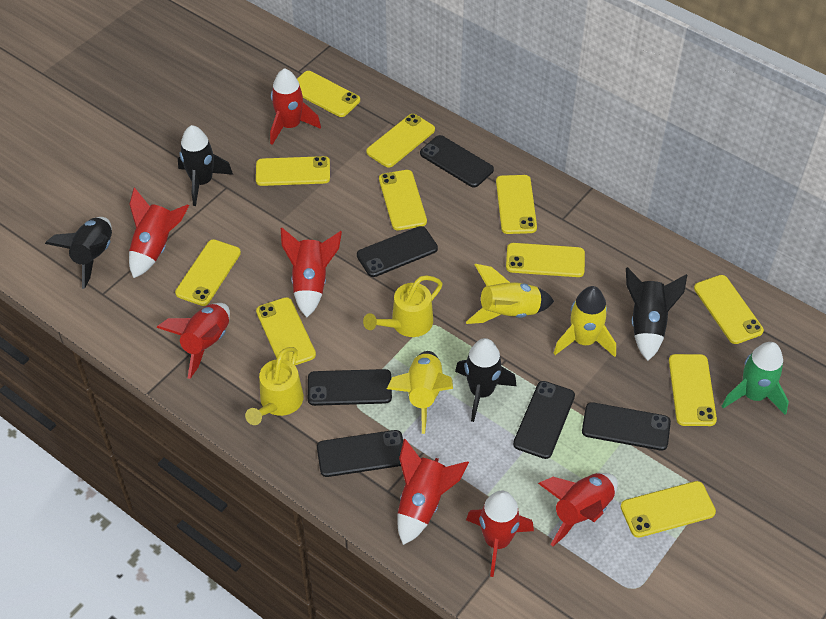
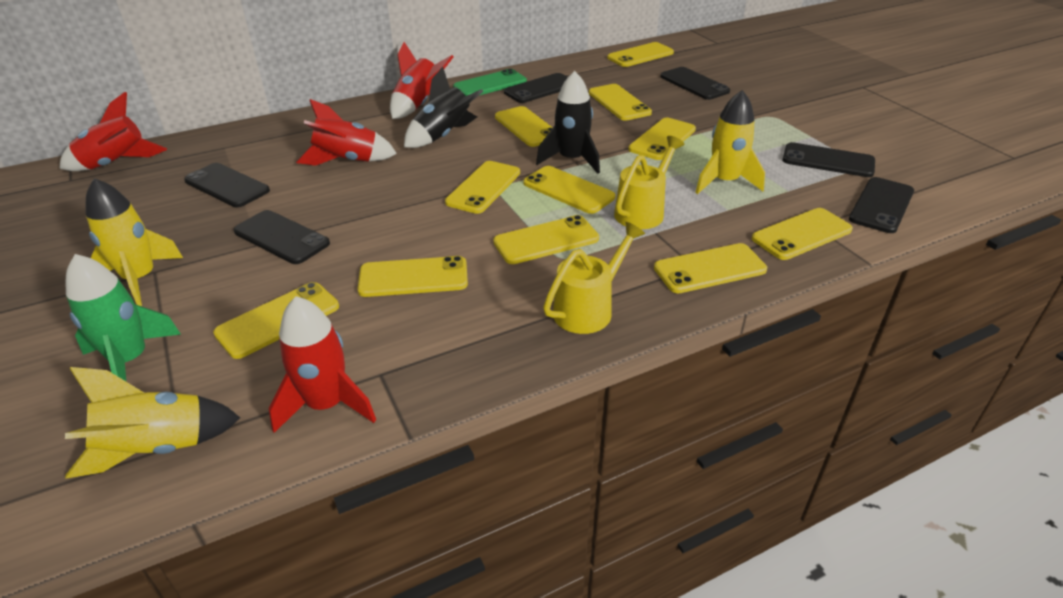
black rocket: 4 -> 2
green phone: 0 -> 1
red rocket: 7 -> 4

